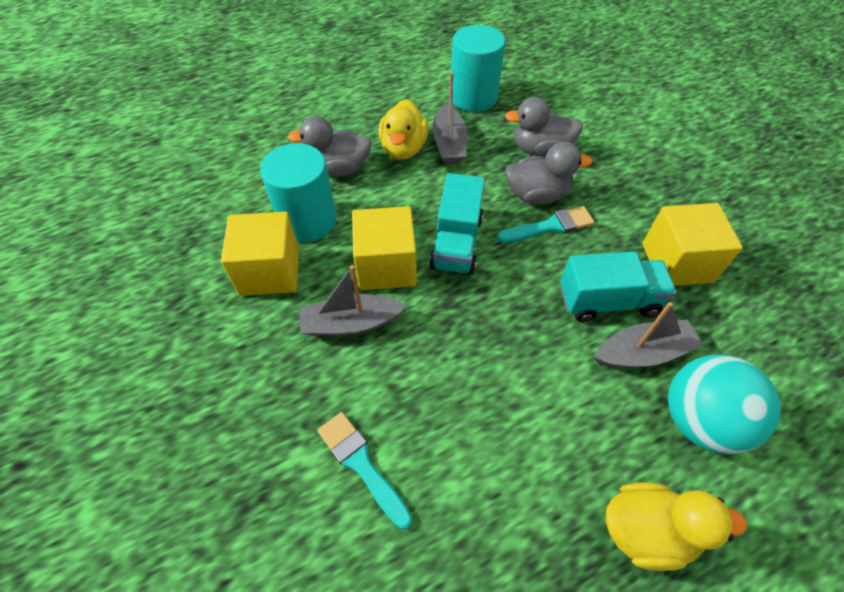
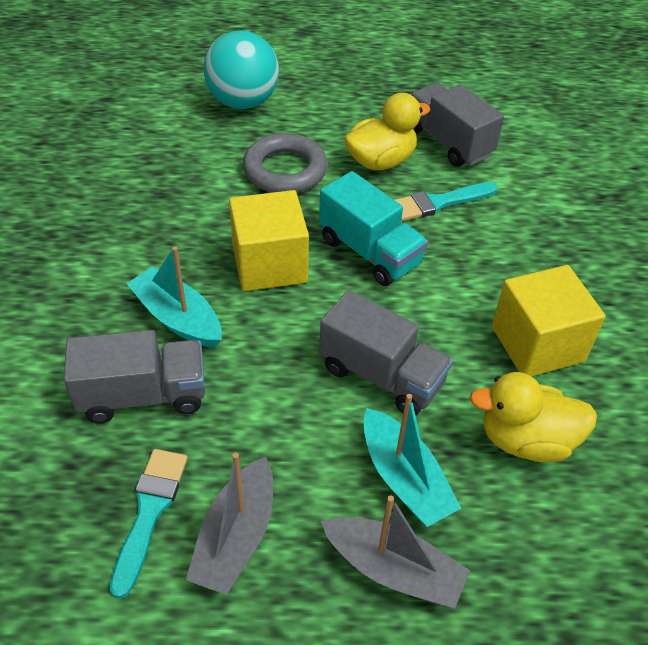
grey boat: 3 -> 2
grey duck: 3 -> 0
grey ring: 0 -> 1
grey truck: 0 -> 3
turquoise boat: 0 -> 2
turquoise cylinder: 2 -> 0
turquoise truck: 2 -> 1
yellow cube: 3 -> 2

